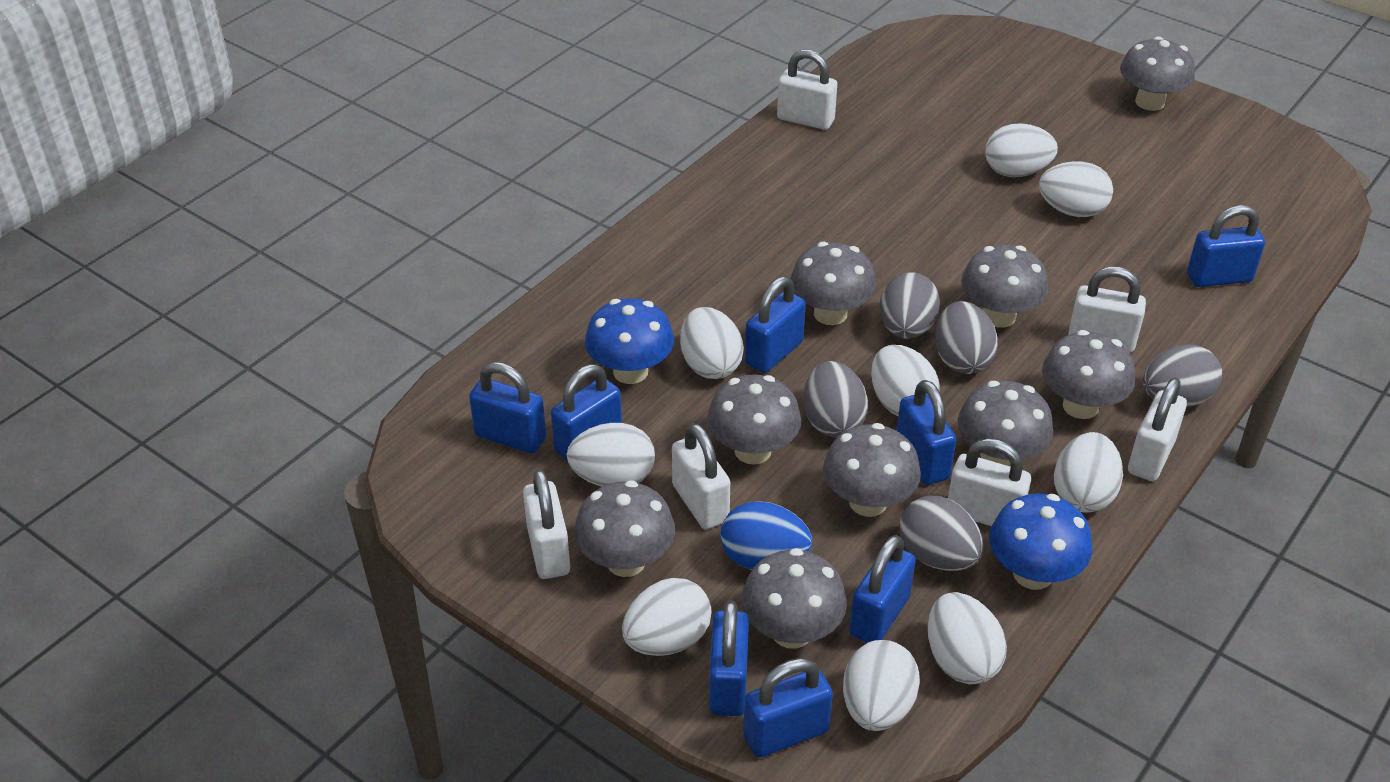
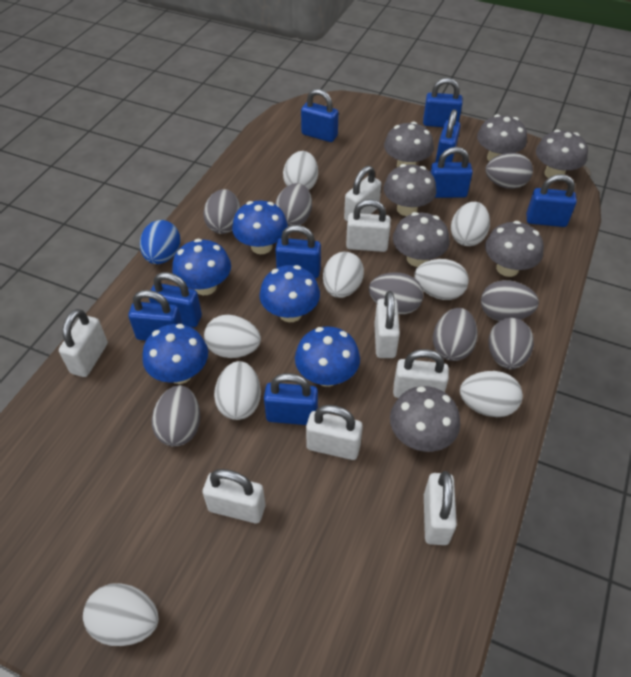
blue mushroom: 2 -> 5
blue padlock: 8 -> 9
grey egg: 5 -> 8
grey mushroom: 9 -> 7
white egg: 9 -> 8
white padlock: 6 -> 8

